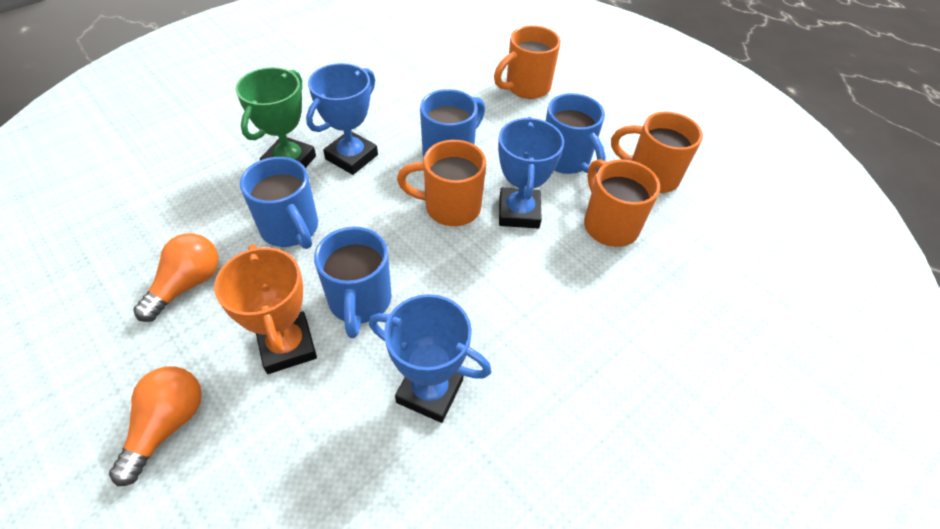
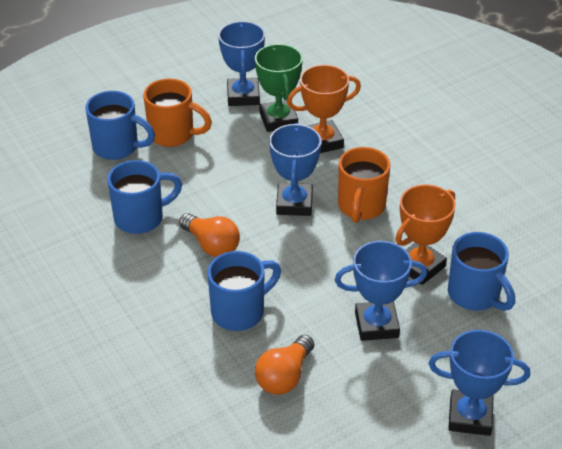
blue trophy: 3 -> 4
orange mug: 4 -> 2
orange trophy: 1 -> 2

